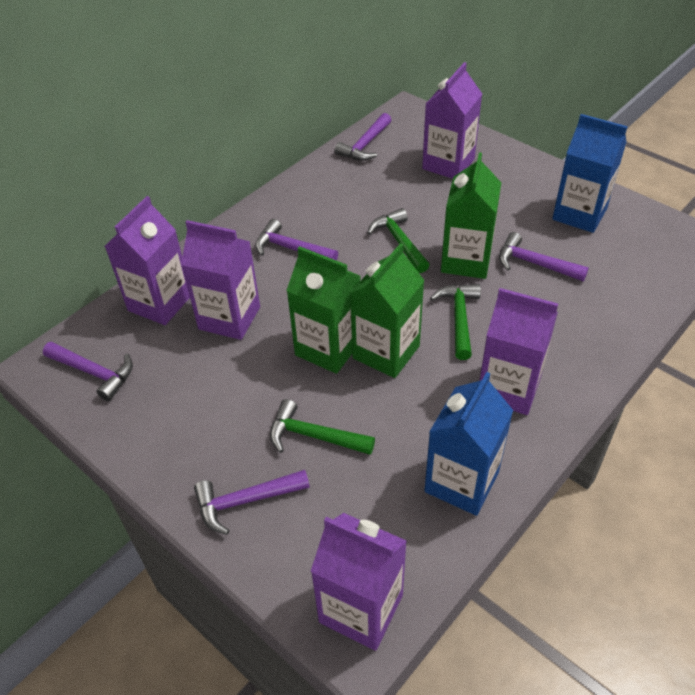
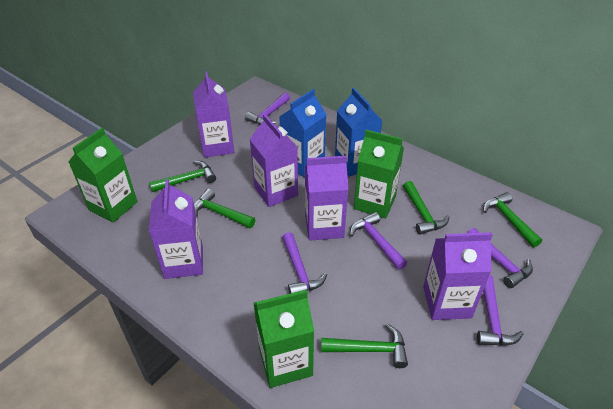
green hammer: 3 -> 5

